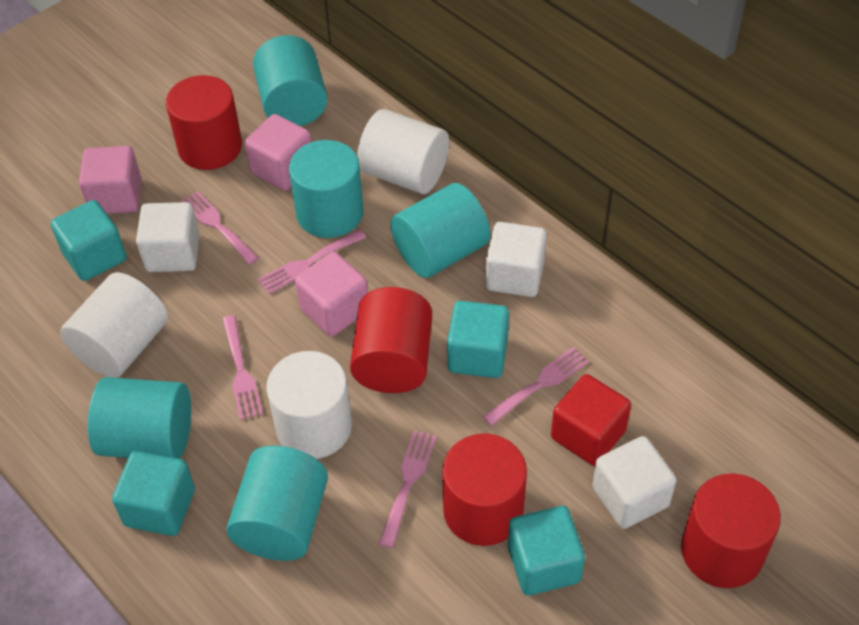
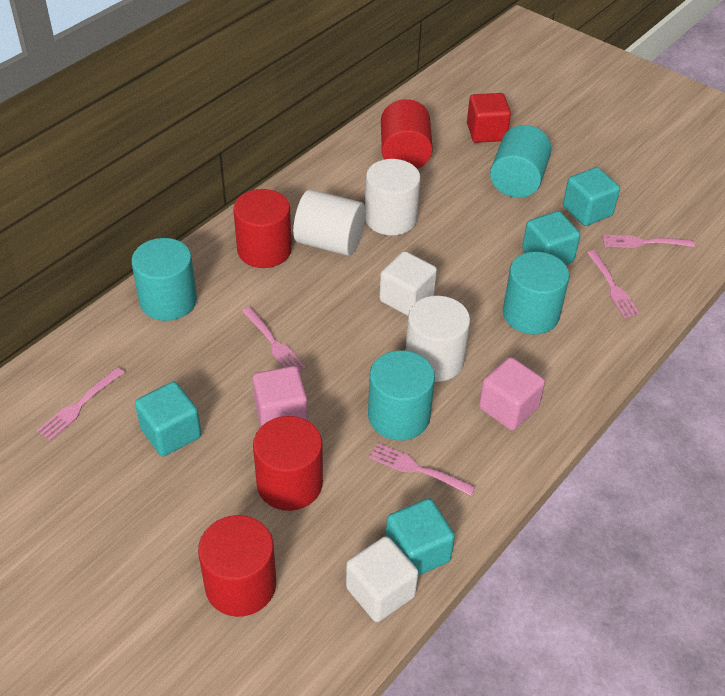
pink cube: 3 -> 2
turquoise cylinder: 5 -> 4
white cube: 3 -> 2

